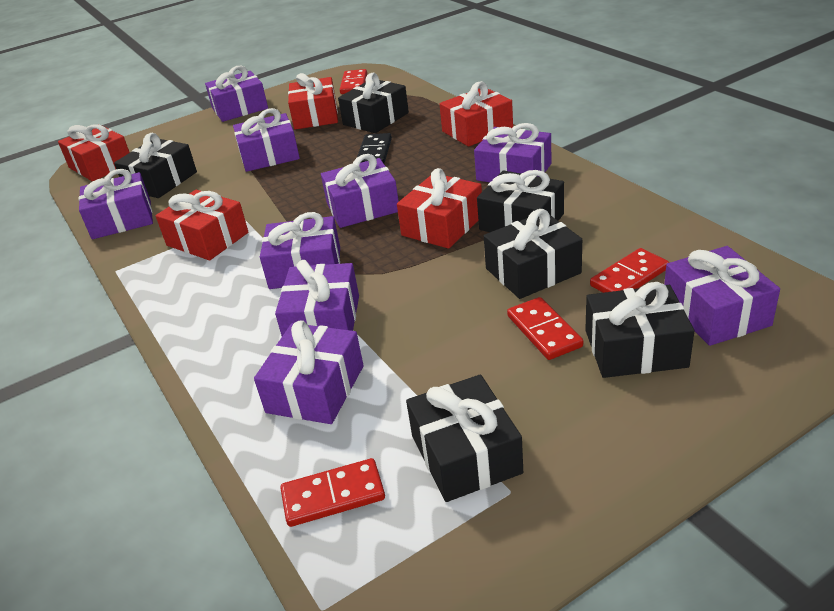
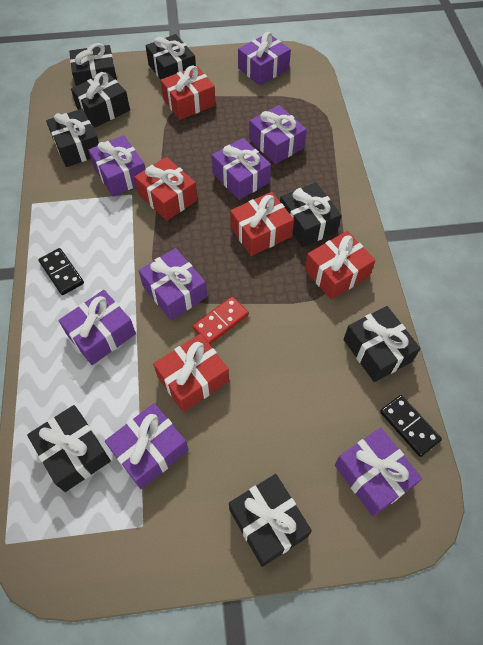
black domino: 1 -> 2
black gift: 6 -> 8
purple gift: 9 -> 8
red domino: 4 -> 1

